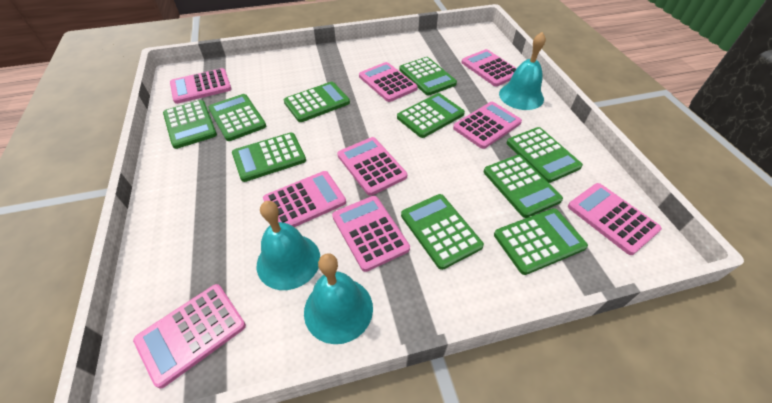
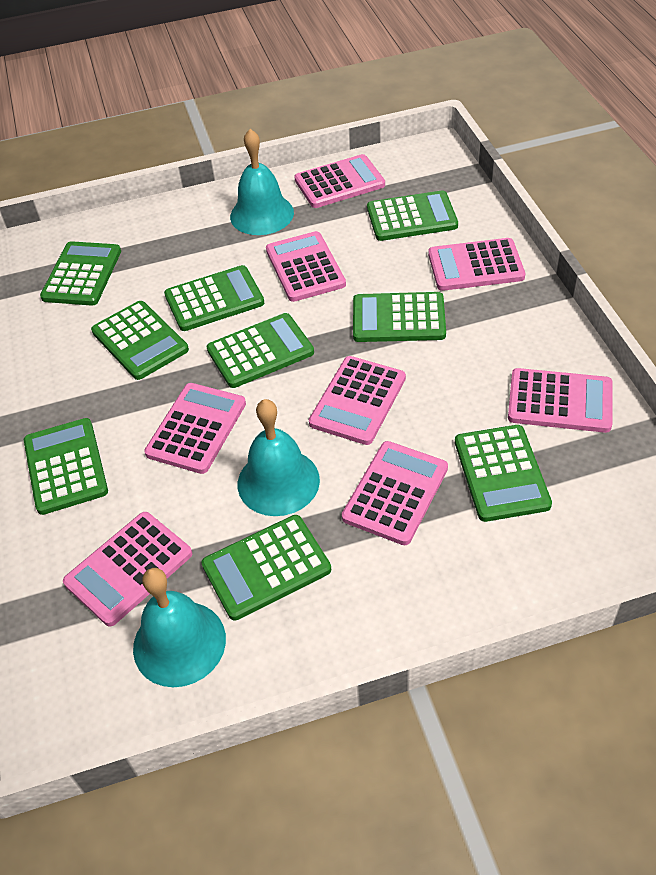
green calculator: 10 -> 9
pink calculator: 9 -> 8

